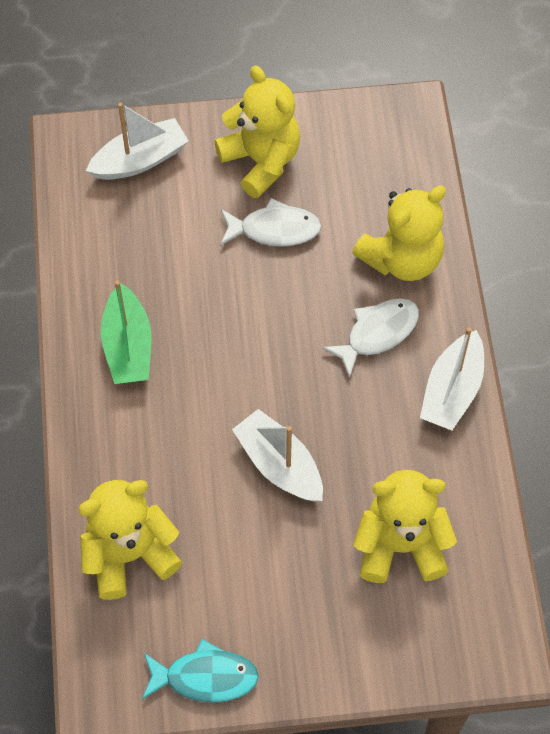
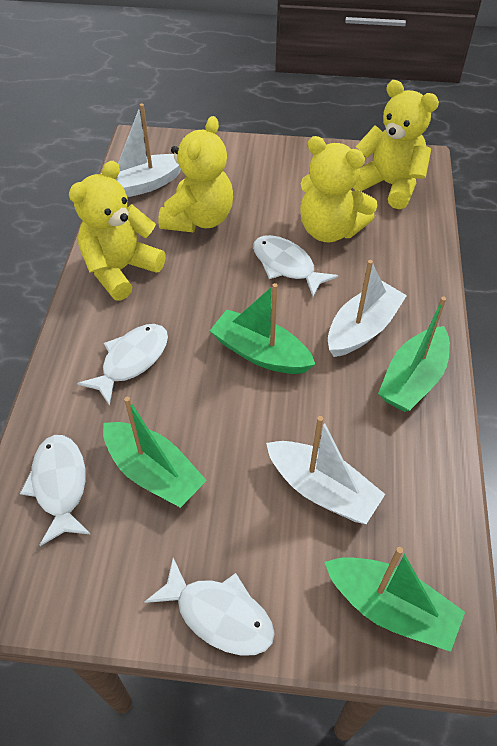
green boat: 1 -> 4
turquoise fish: 1 -> 0
white fish: 2 -> 4

